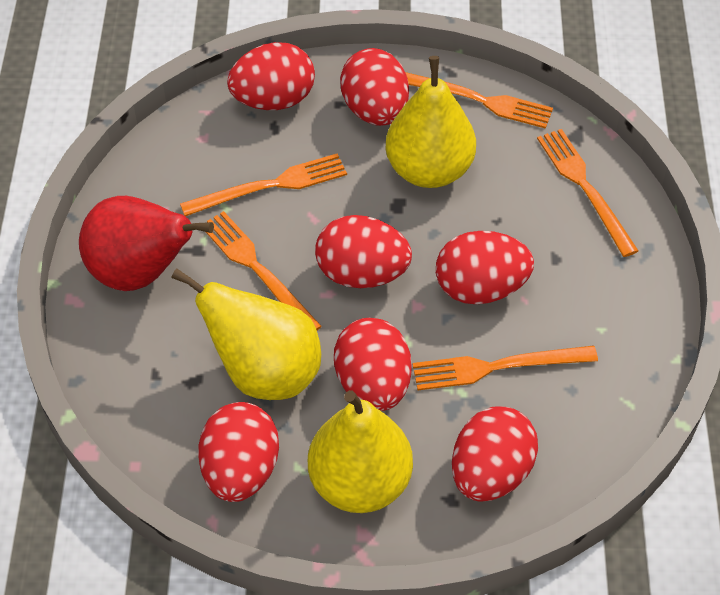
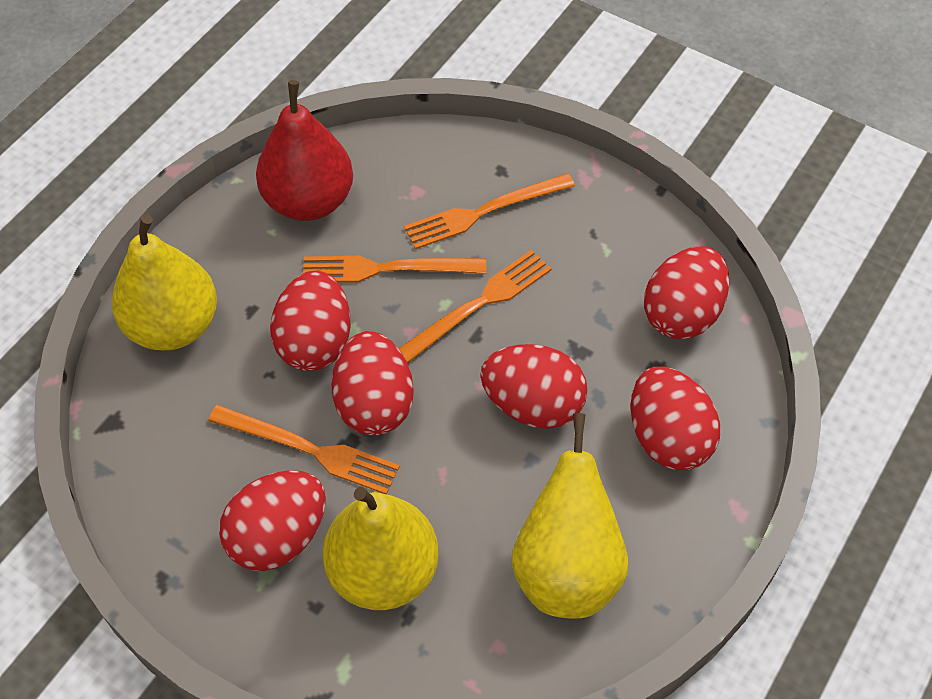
orange fork: 5 -> 4
red egg: 7 -> 6

